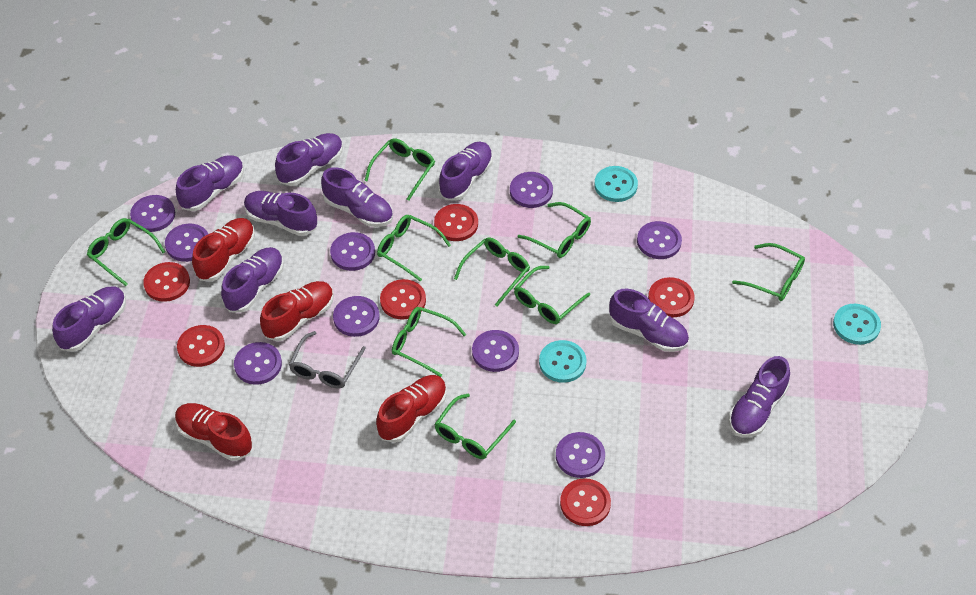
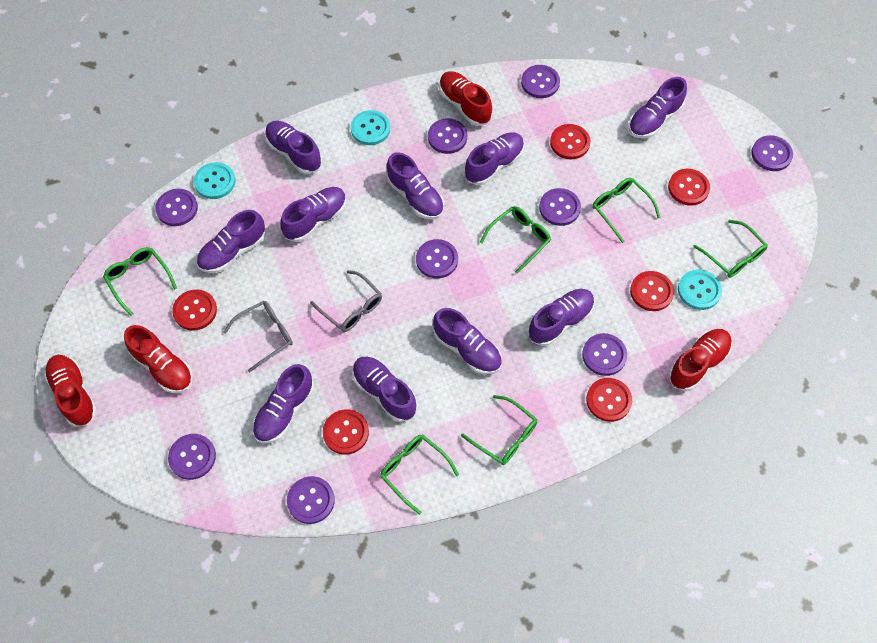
green glasses: 9 -> 6
grey glasses: 1 -> 2
purple shoe: 9 -> 10

